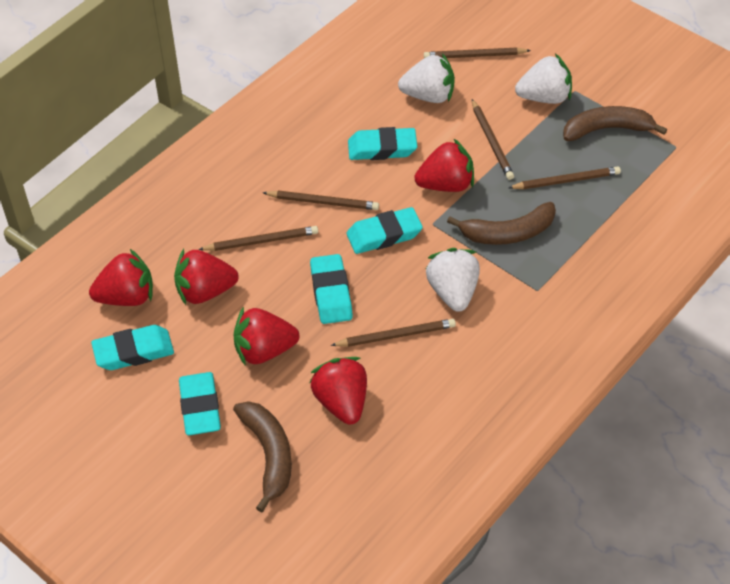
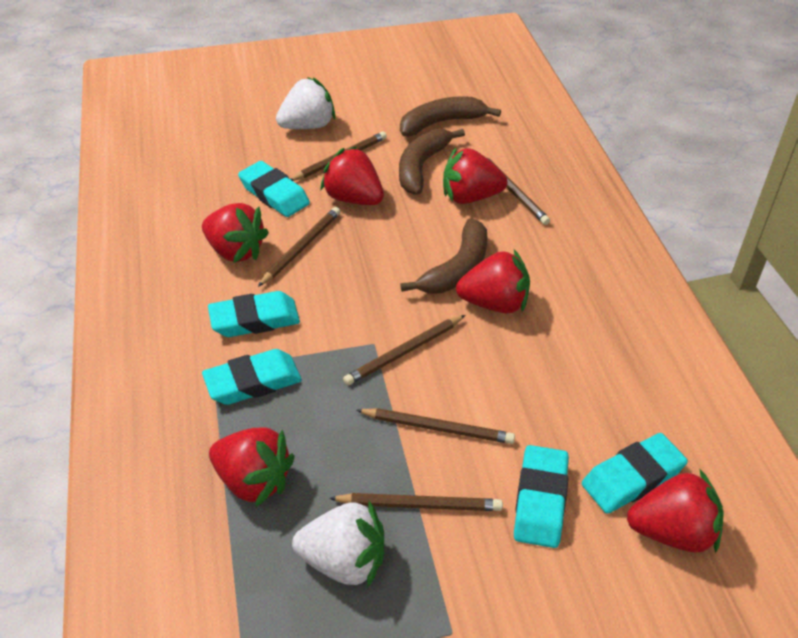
red strawberry: 5 -> 6
white strawberry: 3 -> 2

